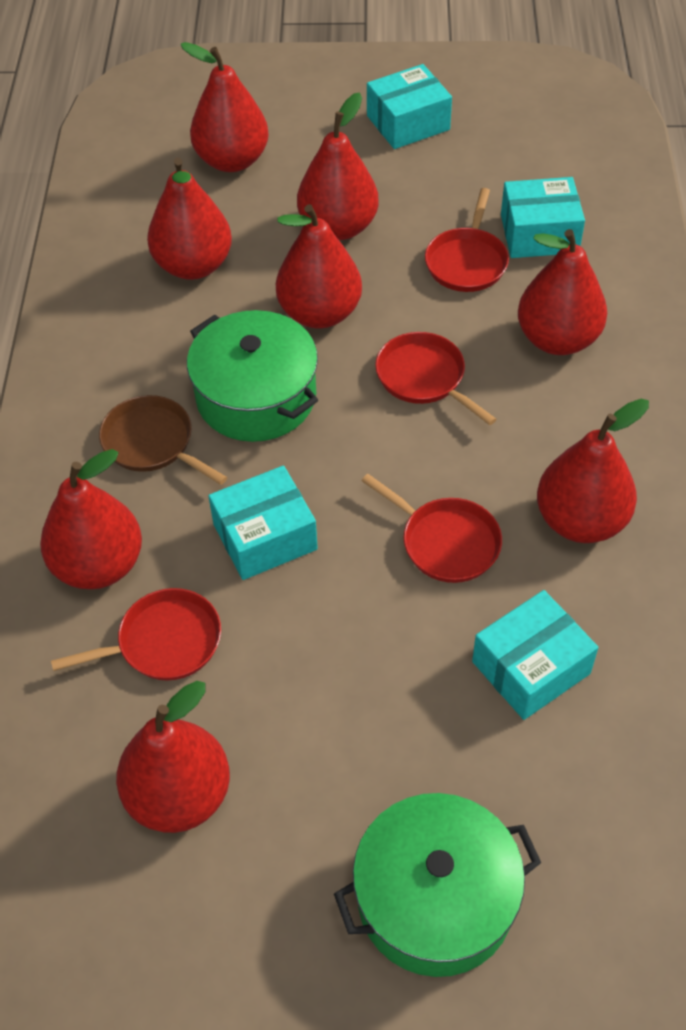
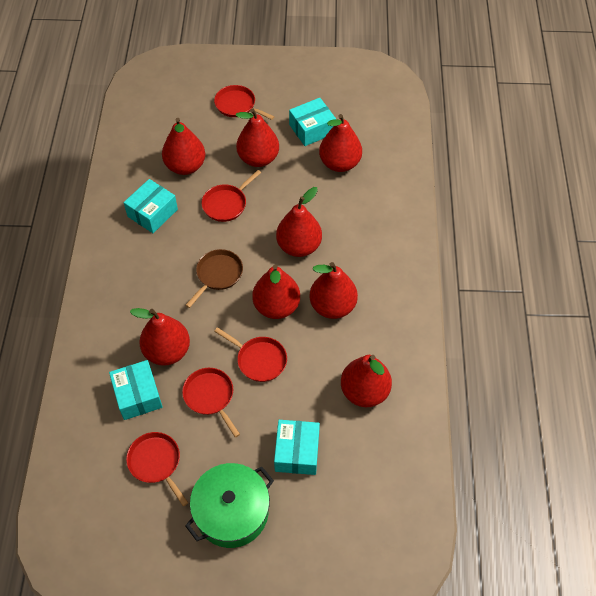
green pot: 2 -> 1
red pan: 4 -> 5

